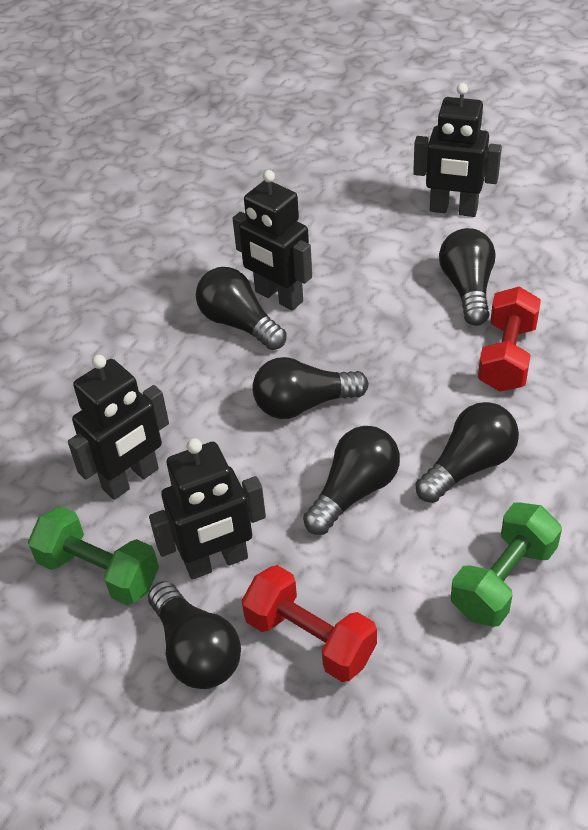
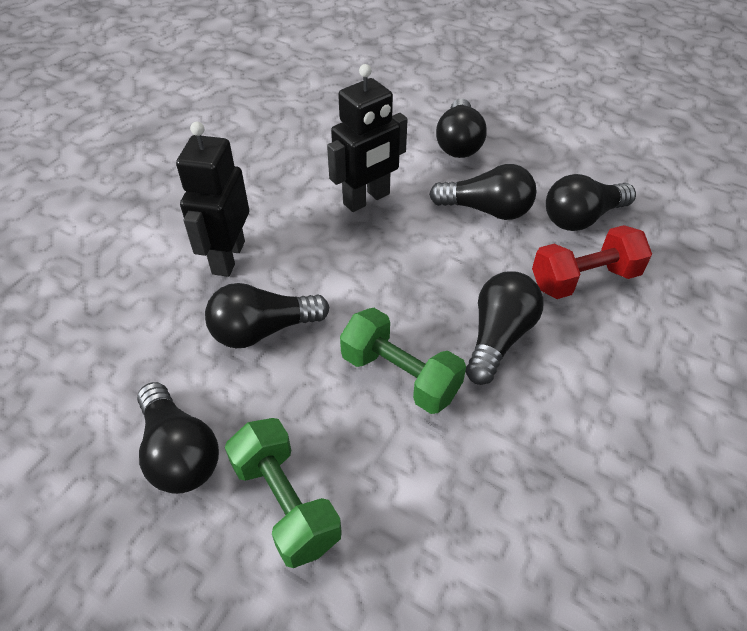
black robot: 4 -> 2
red dumbbell: 2 -> 1

